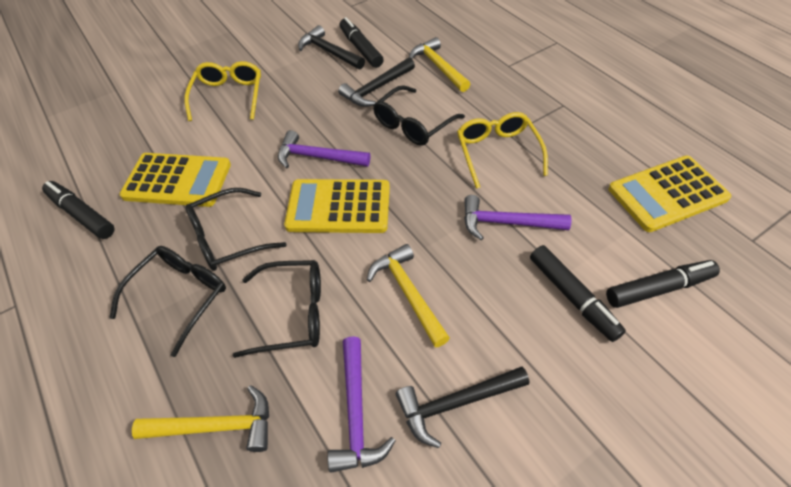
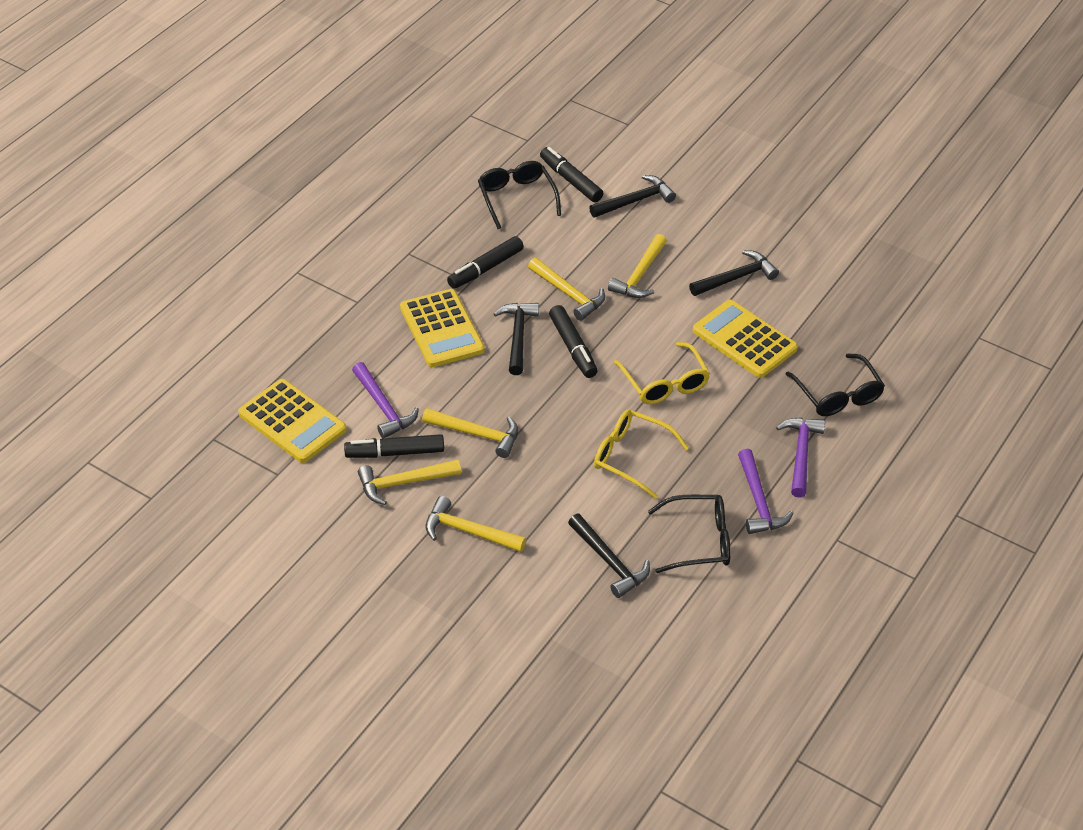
black glasses: 4 -> 3
black hammer: 3 -> 4
yellow hammer: 3 -> 5

